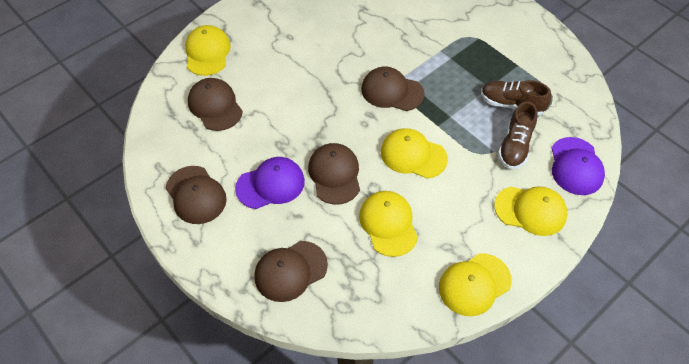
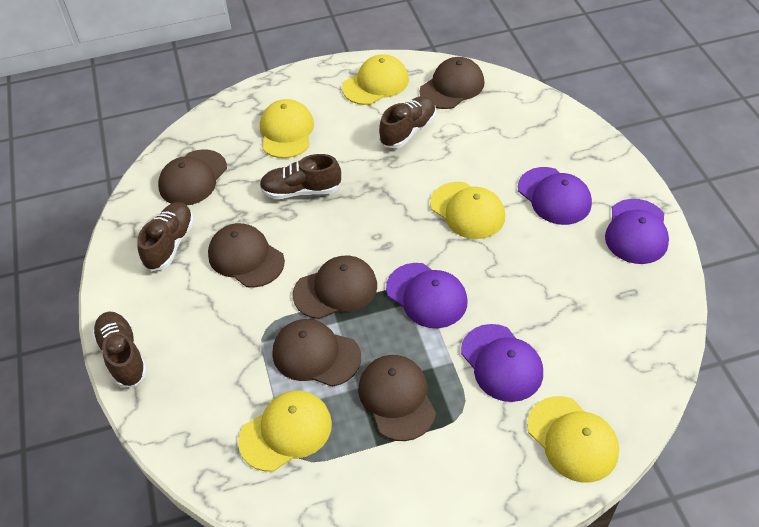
brown cap: 5 -> 6
brown shoe: 2 -> 4
purple cap: 2 -> 4

